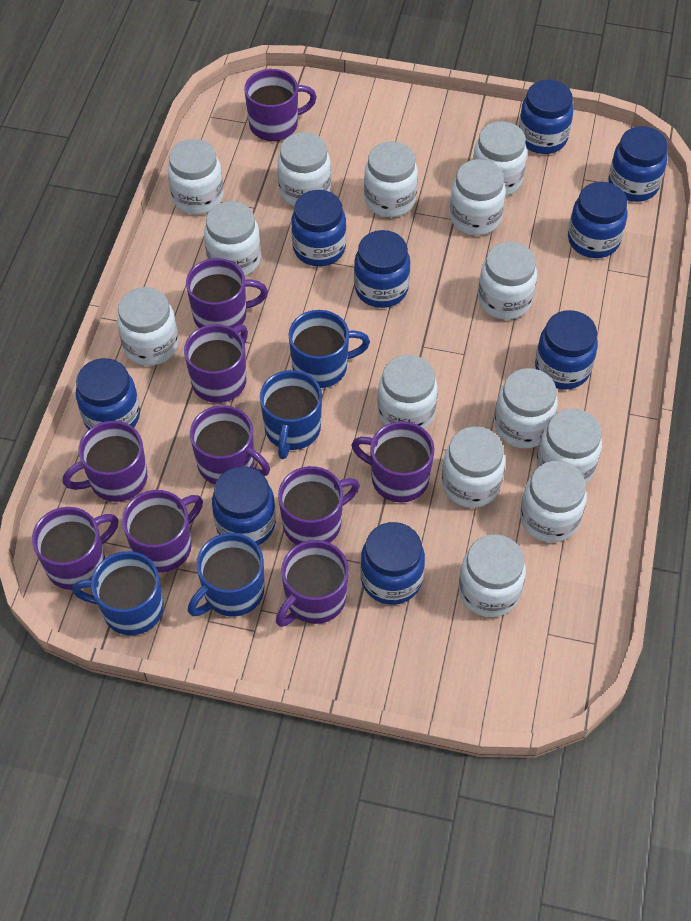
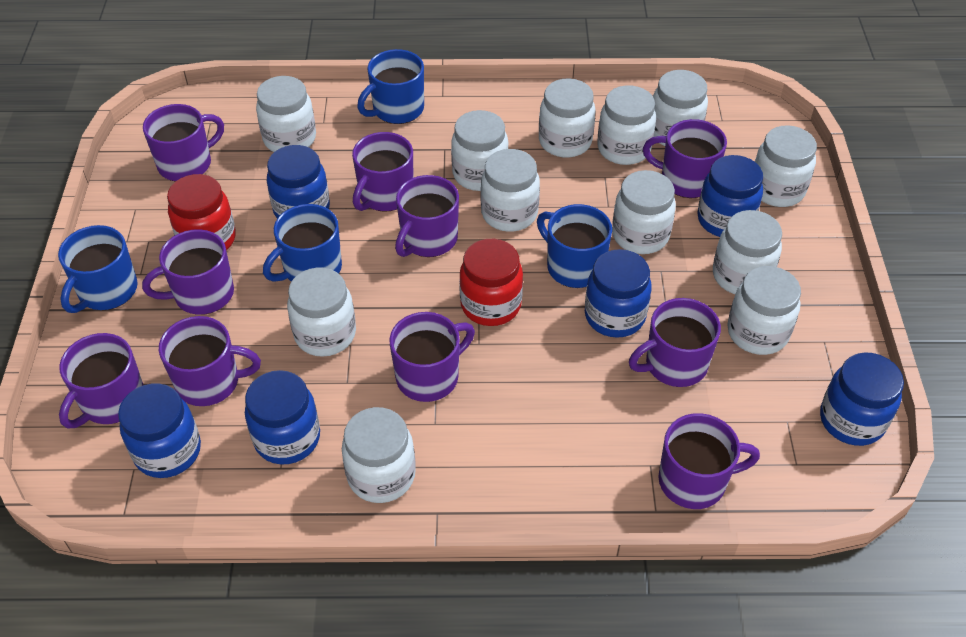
blue jar: 9 -> 6
red jar: 0 -> 2
white jar: 14 -> 12

